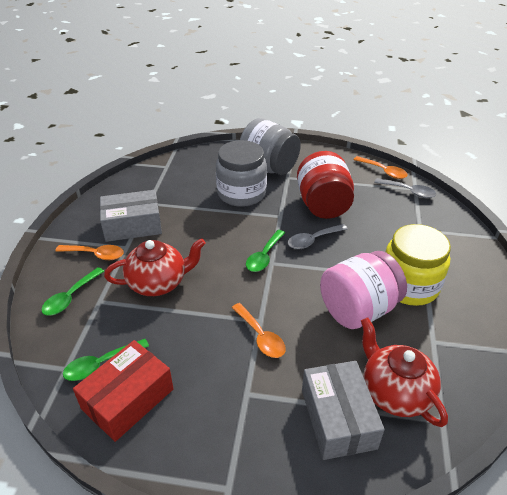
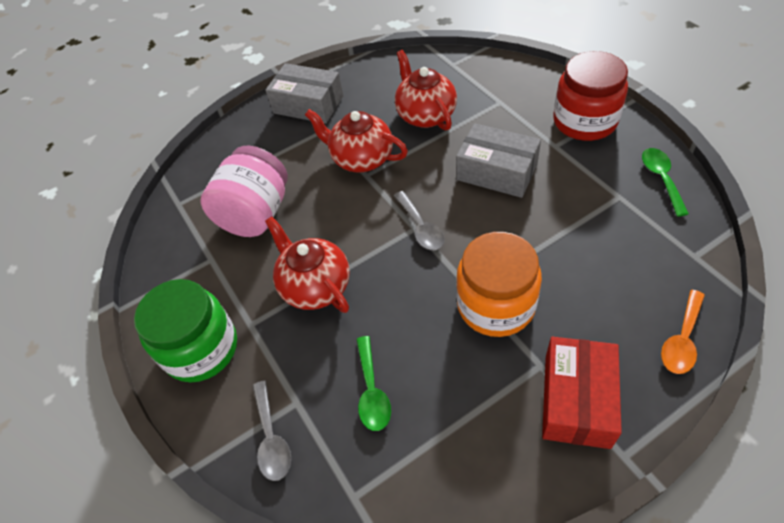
green jar: 0 -> 1
green spoon: 3 -> 2
grey jar: 2 -> 0
orange jar: 0 -> 1
orange spoon: 3 -> 1
red teapot: 2 -> 3
yellow jar: 1 -> 0

